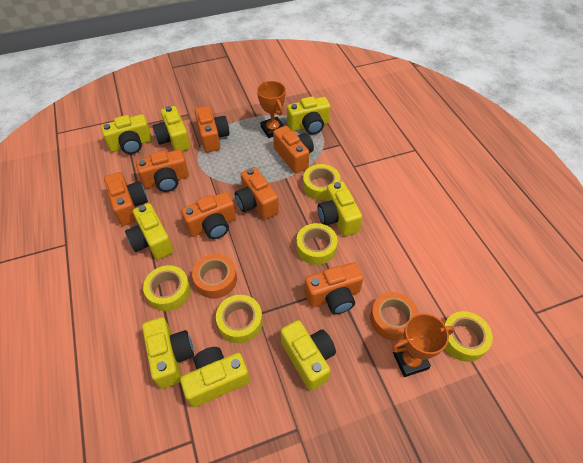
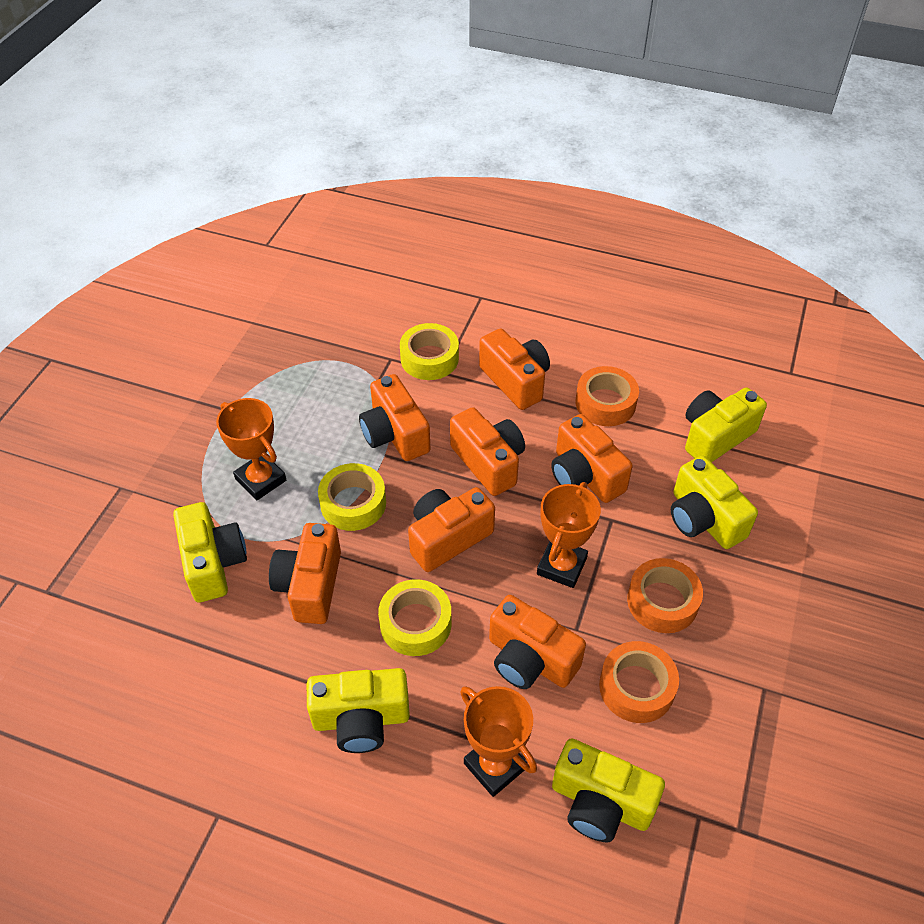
orange tape: 2 -> 3
orange trophy: 2 -> 3
yellow camera: 8 -> 5
yellow tape: 5 -> 3

